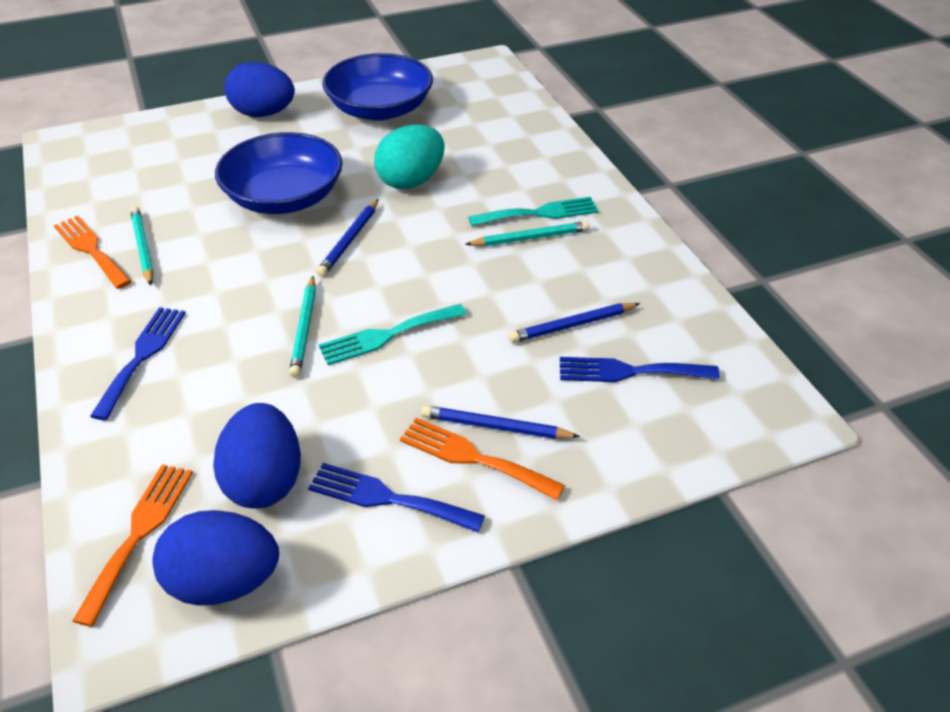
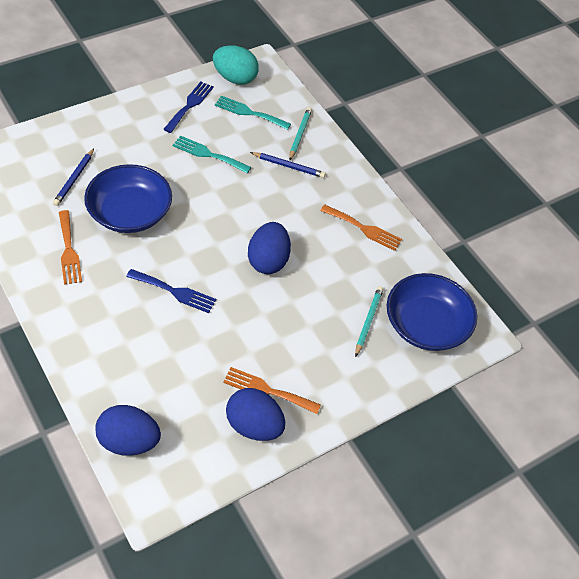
blue fork: 3 -> 2
blue pencil: 3 -> 2
turquoise pencil: 3 -> 2

